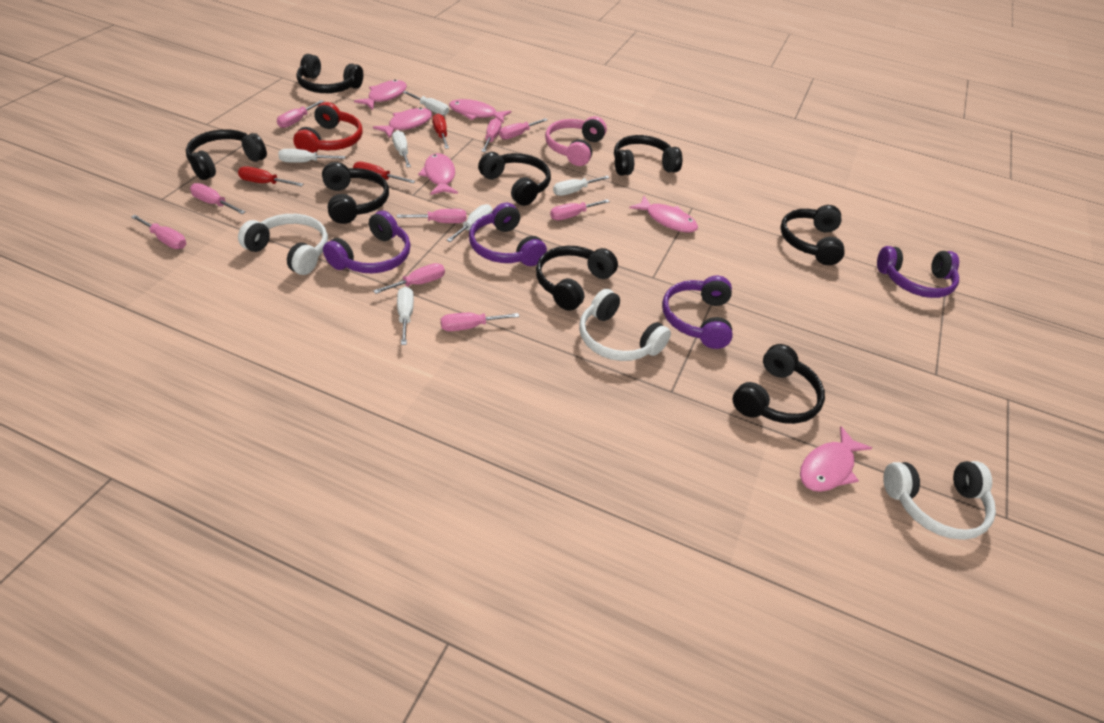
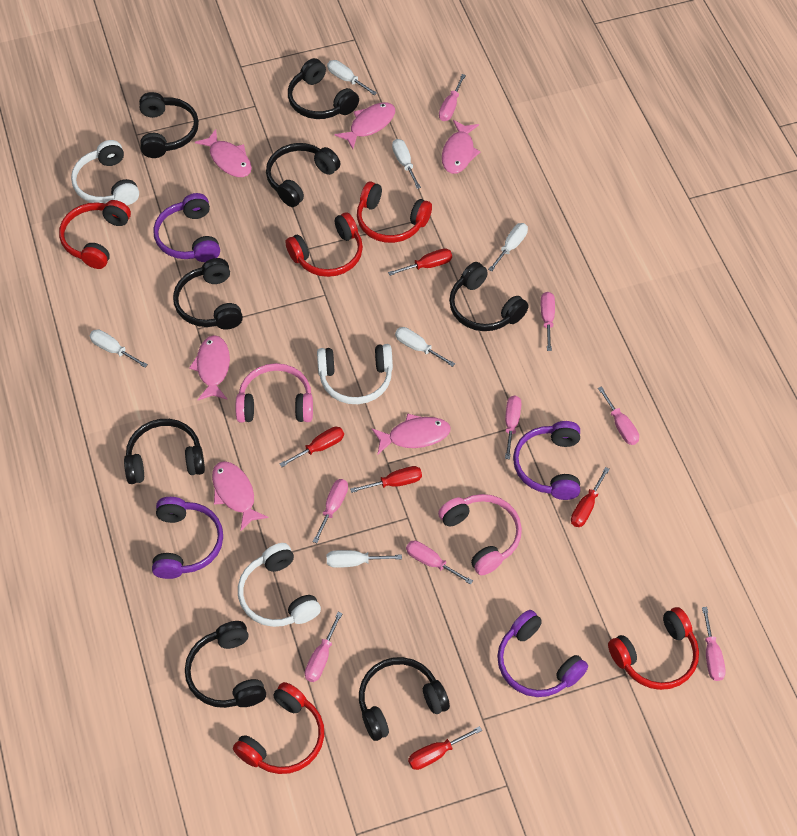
pink headphones: 1 -> 2
pink screwdriver: 9 -> 8
red headphones: 1 -> 5
red screwdriver: 3 -> 5

